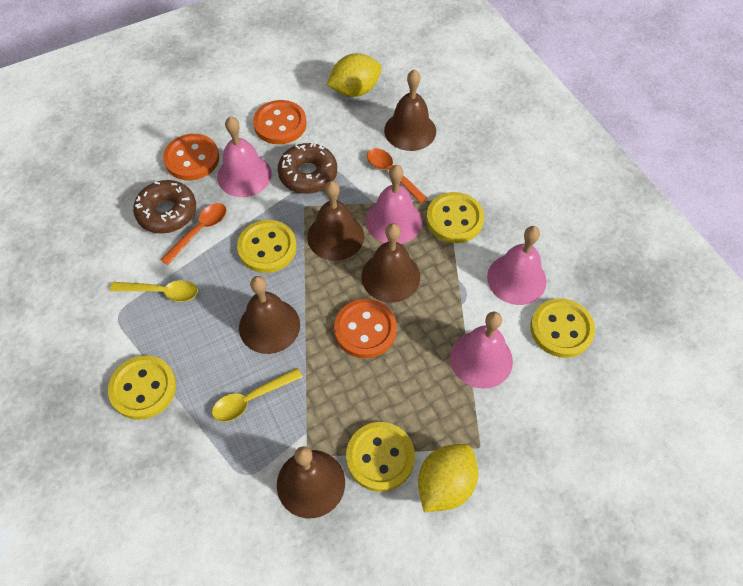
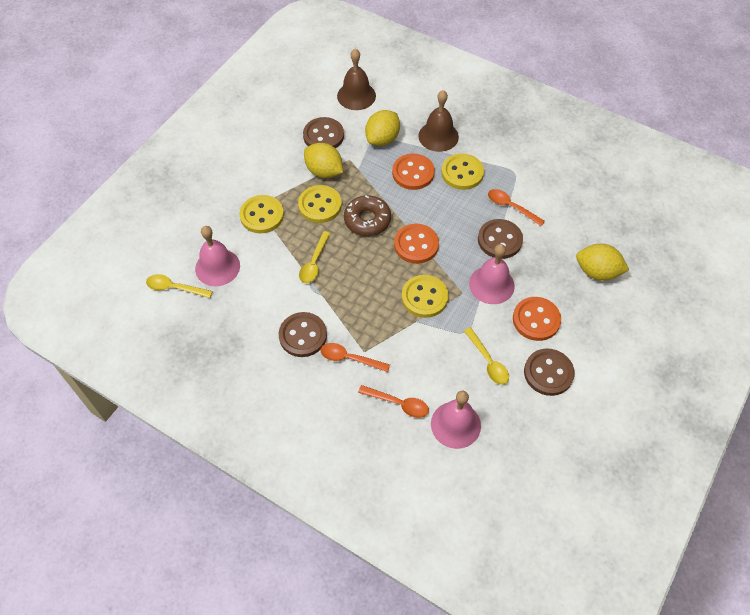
brown bell: 5 -> 2
brown button: 0 -> 4
brown donut: 2 -> 1
orange spoon: 2 -> 3
pink bell: 4 -> 3
yellow button: 5 -> 4
yellow lemon: 2 -> 3
yellow spoon: 2 -> 3

